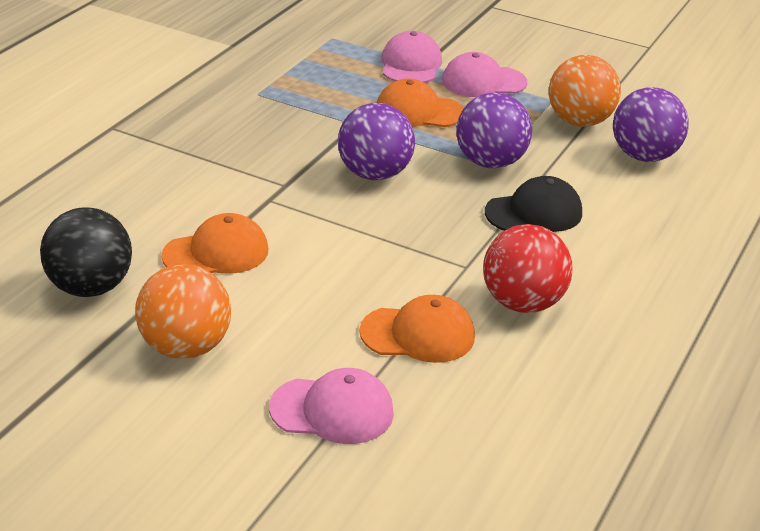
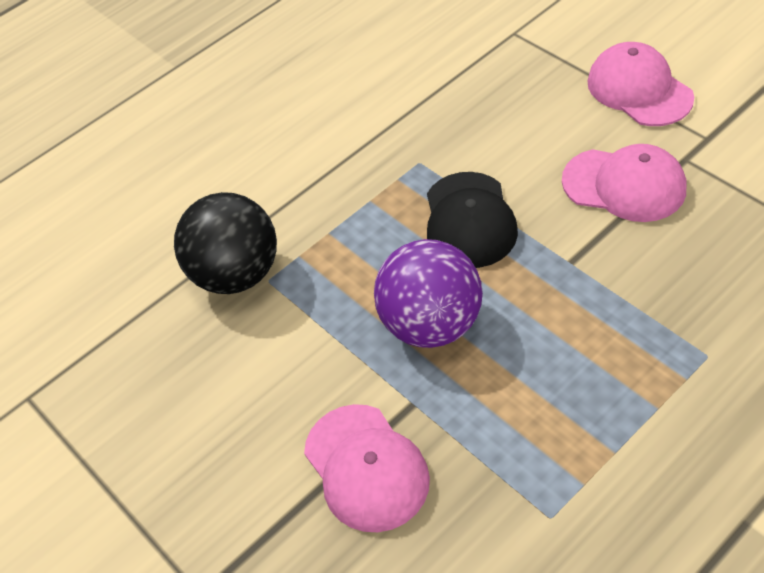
orange ball: 2 -> 0
orange cap: 3 -> 0
purple ball: 3 -> 1
red ball: 1 -> 0

